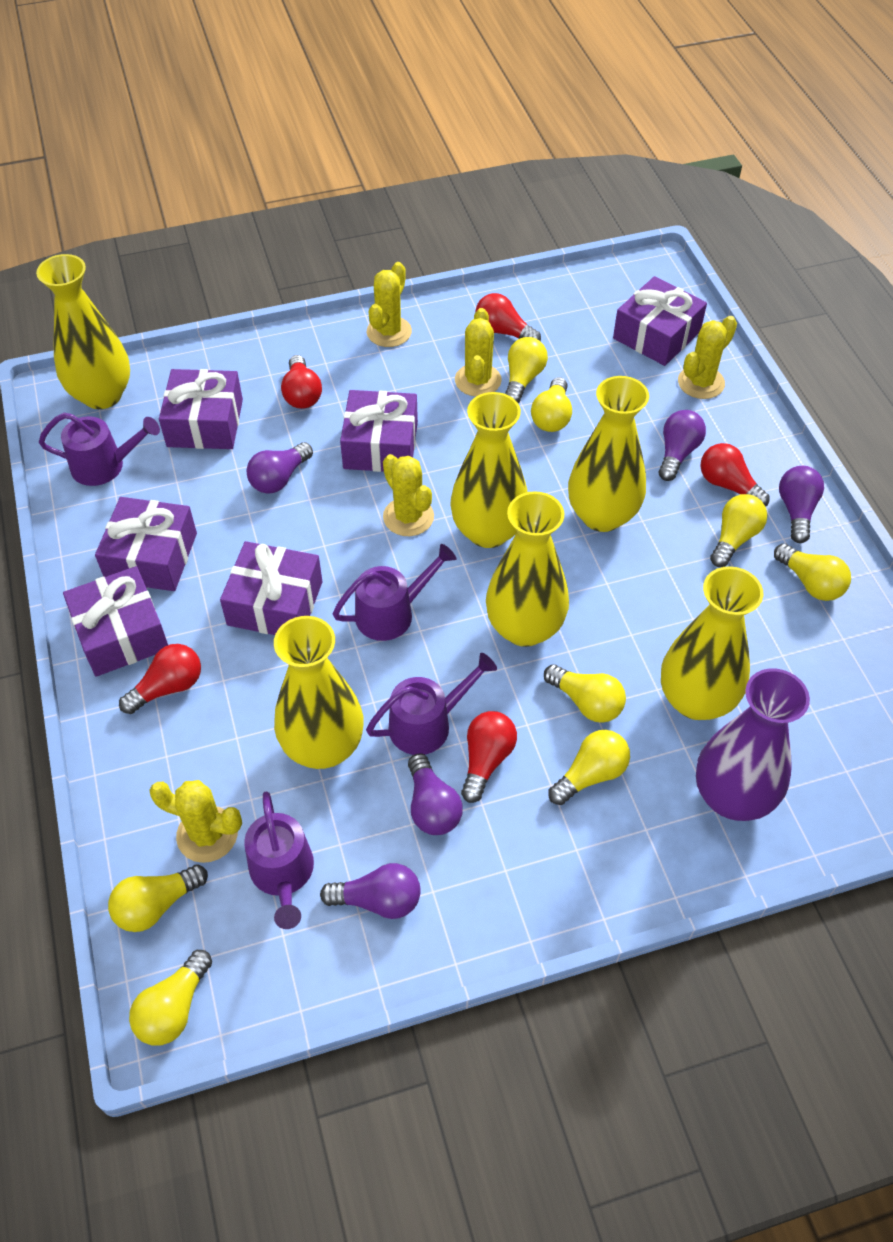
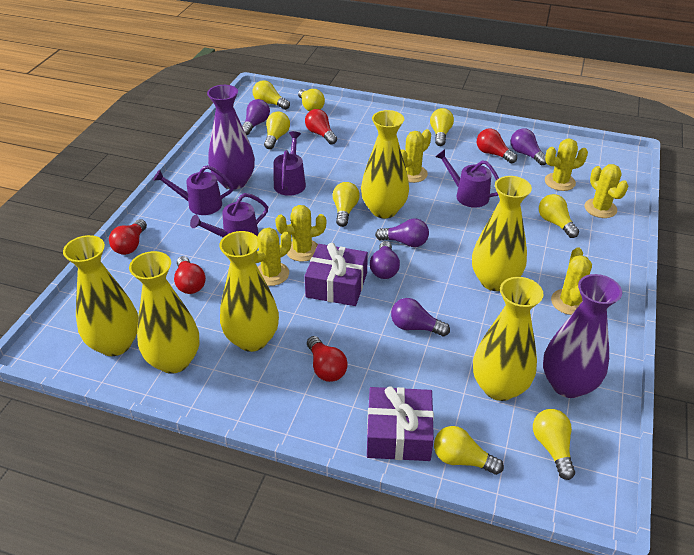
purple gift: 6 -> 2
purple vase: 1 -> 2
yellow cactus: 5 -> 6

